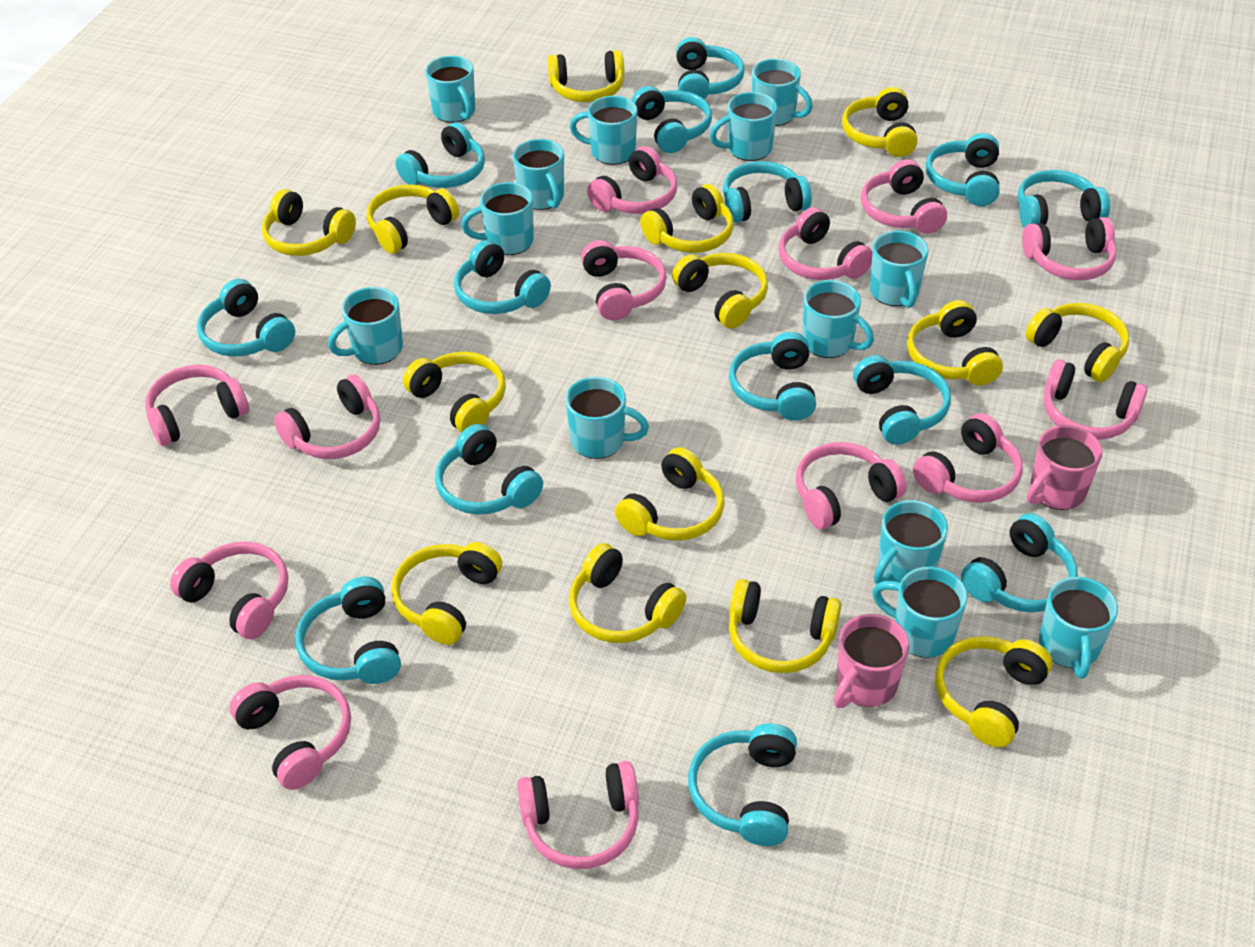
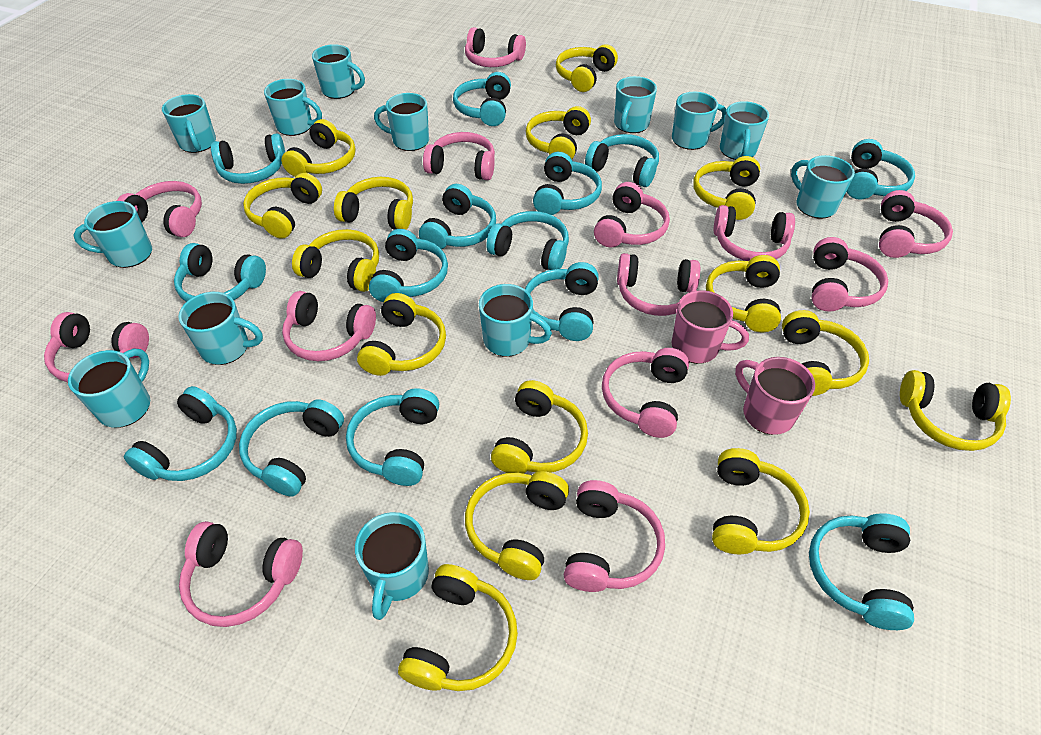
yellow headphones: 14 -> 15

